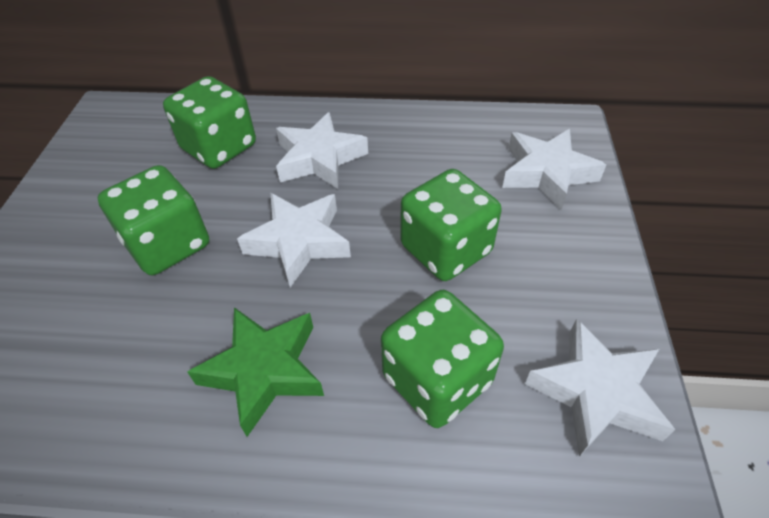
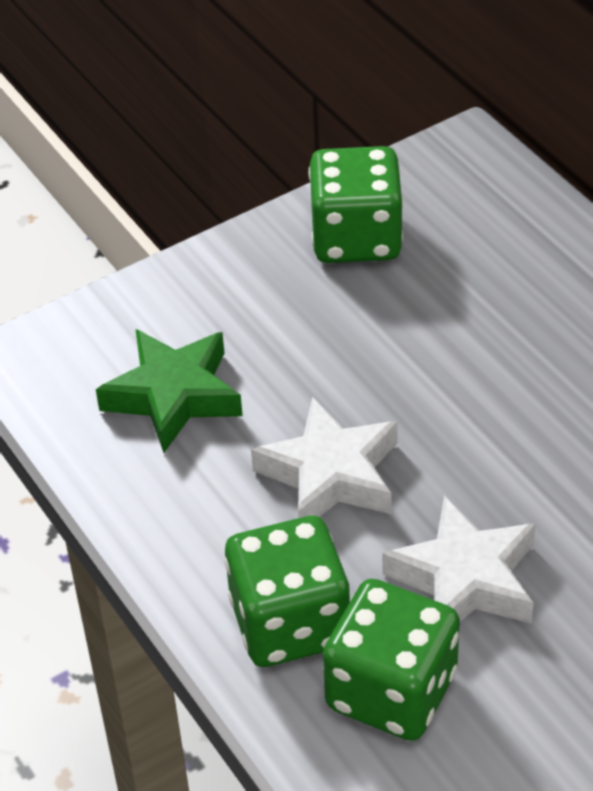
green dice: 4 -> 3
white star: 4 -> 2

